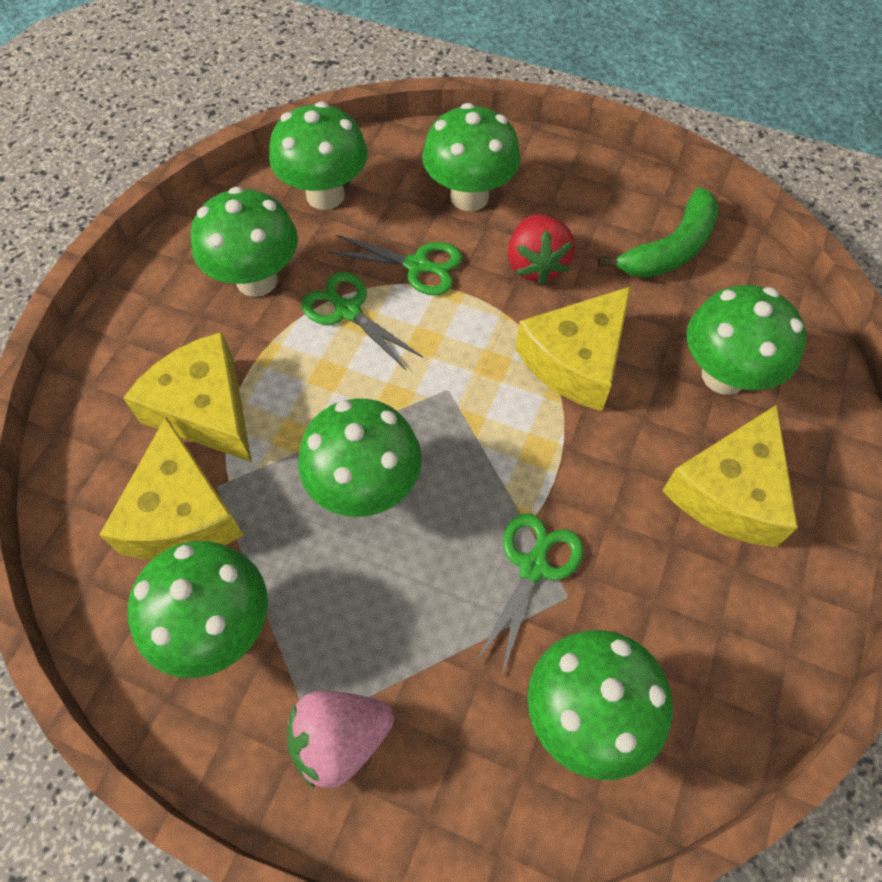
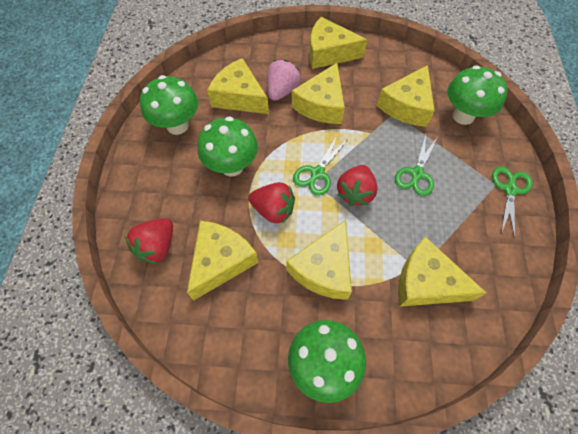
green banana: 1 -> 0
green mushroom: 7 -> 4
red strawberry: 1 -> 3
yellow cheese: 4 -> 7

